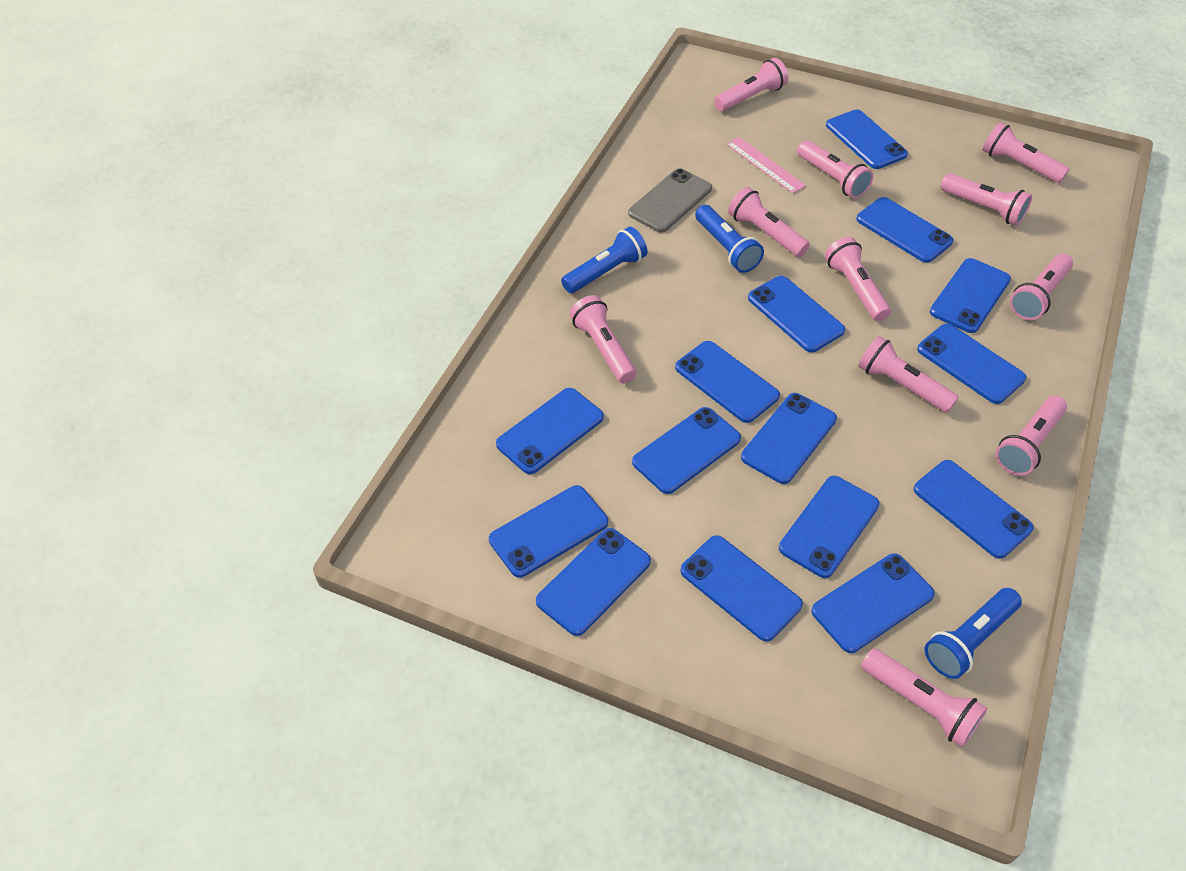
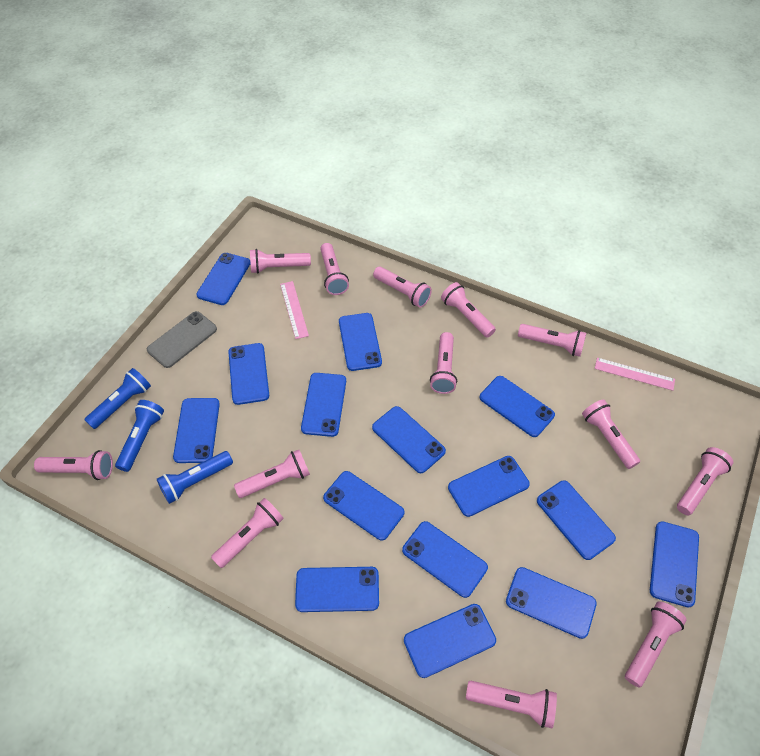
pink flashlight: 11 -> 13
pink ruler: 1 -> 2

